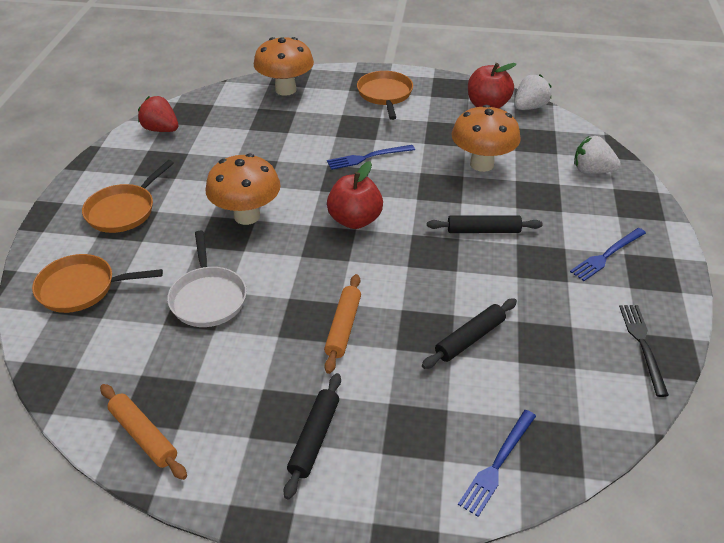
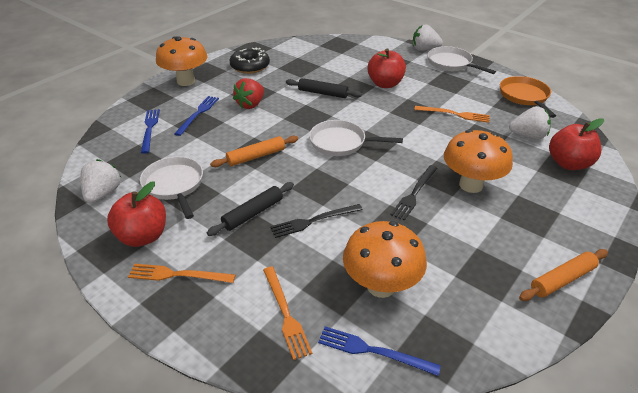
black donut: 0 -> 1
black fork: 1 -> 2
black rolling pin: 3 -> 2
orange fork: 0 -> 3
orange pan: 3 -> 1
red apple: 2 -> 3
white pan: 1 -> 3
white strawberry: 2 -> 3

